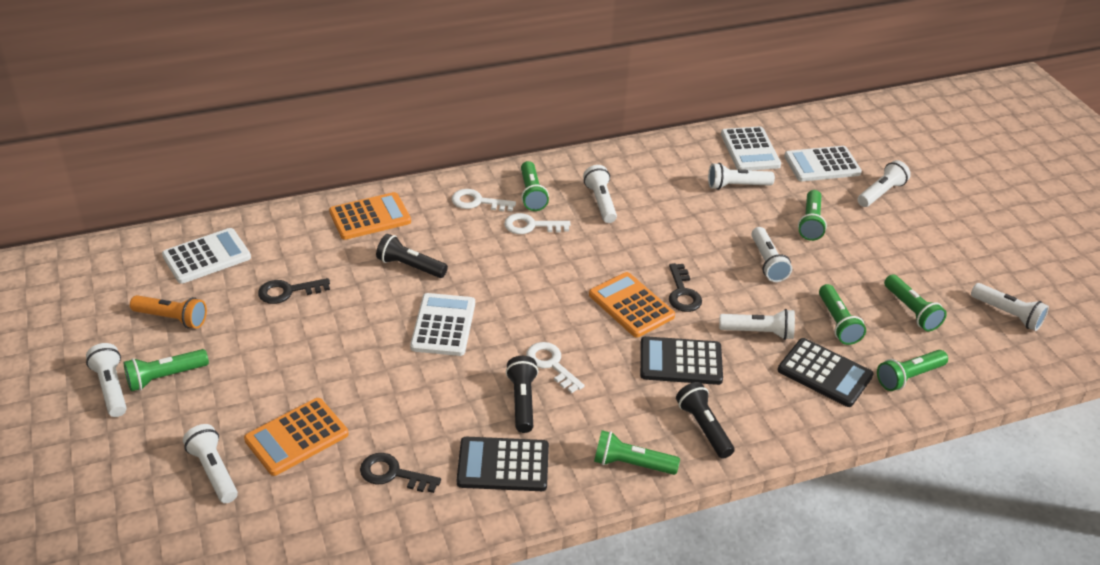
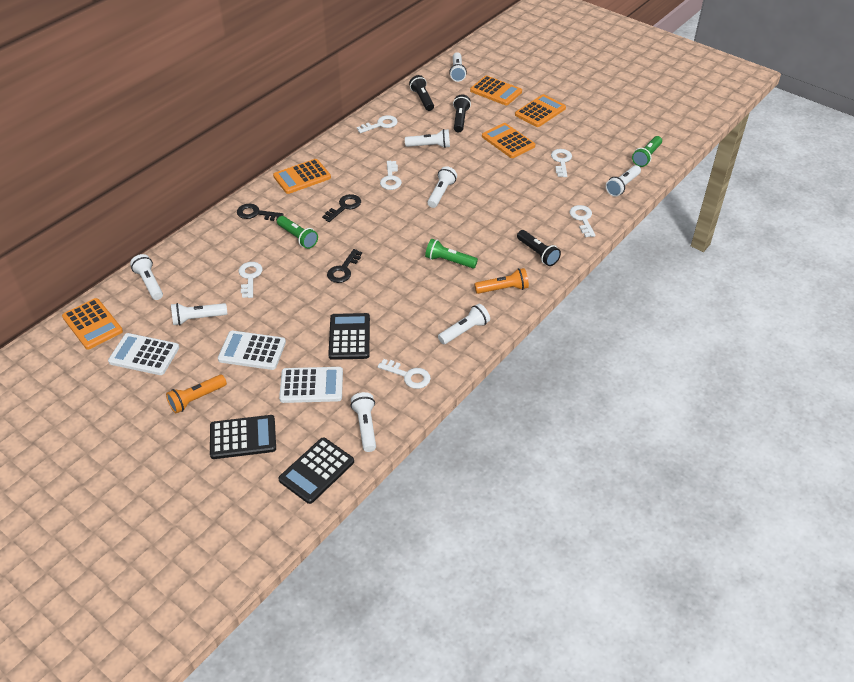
green flashlight: 7 -> 3
orange calculator: 3 -> 5
orange flashlight: 1 -> 2
white calculator: 4 -> 3
white key: 3 -> 6

